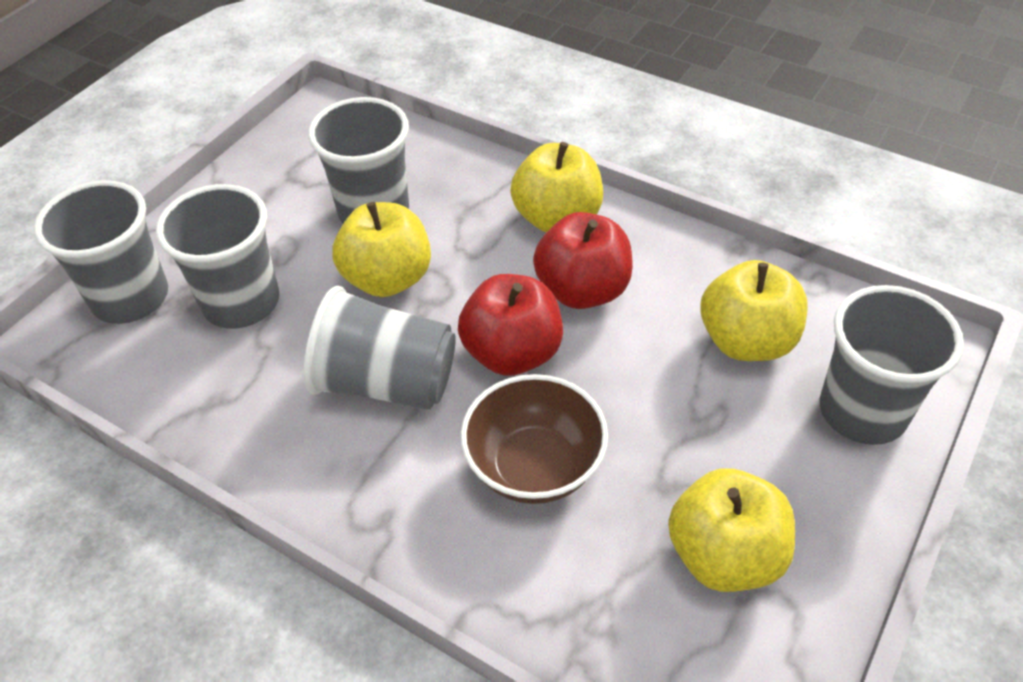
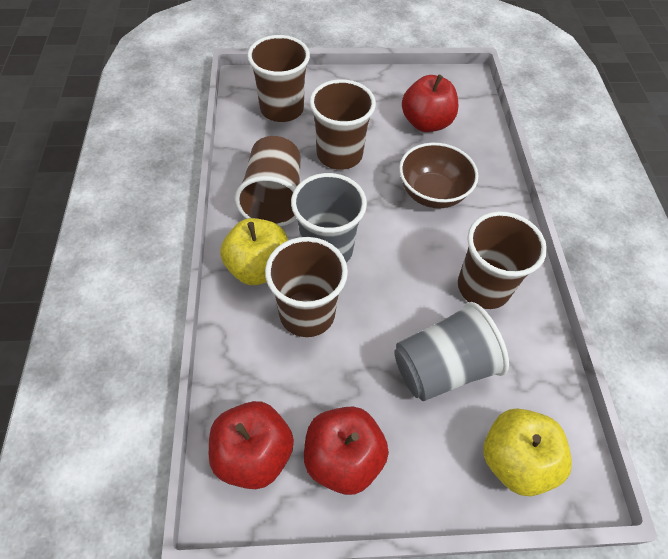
brown cup: 0 -> 5
grey cup: 5 -> 2
red apple: 2 -> 3
yellow apple: 4 -> 2

